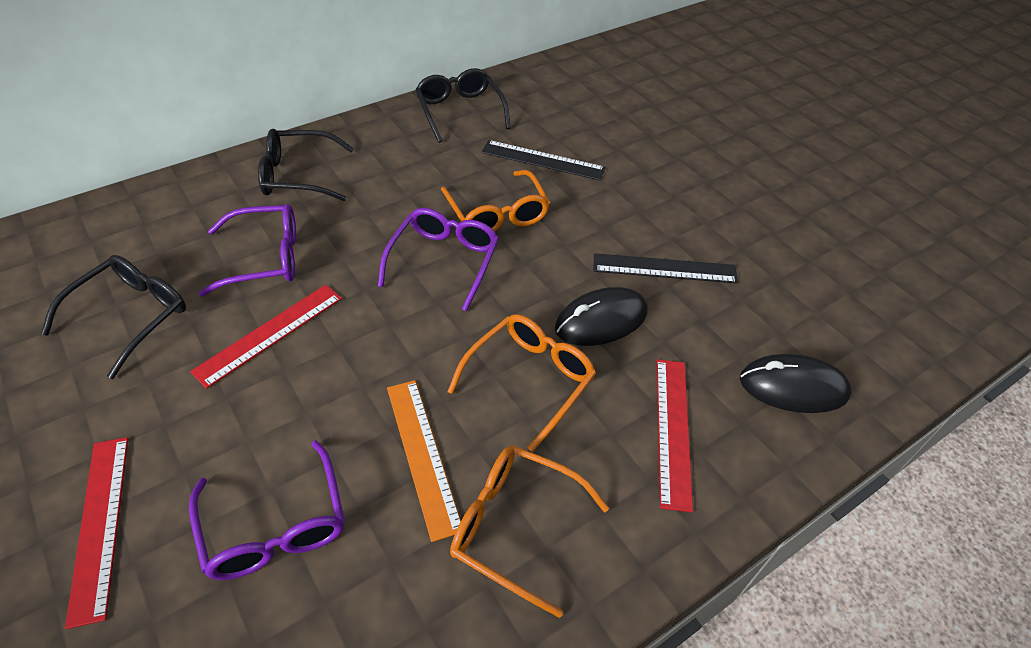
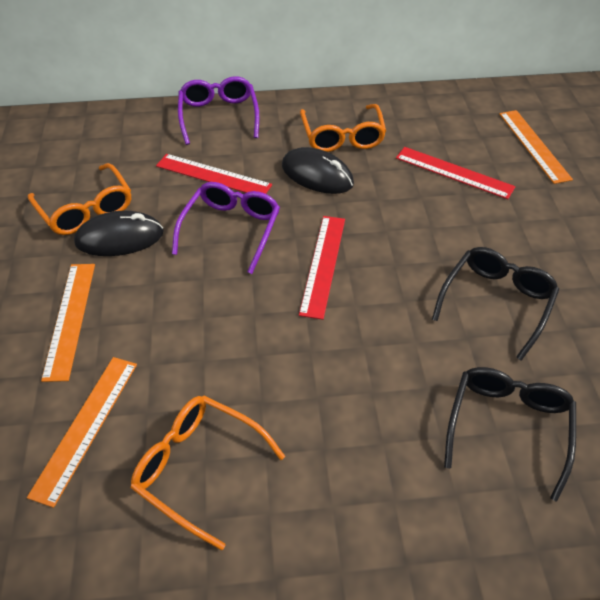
black glasses: 3 -> 2
black ruler: 2 -> 0
orange ruler: 1 -> 3
purple glasses: 3 -> 2

